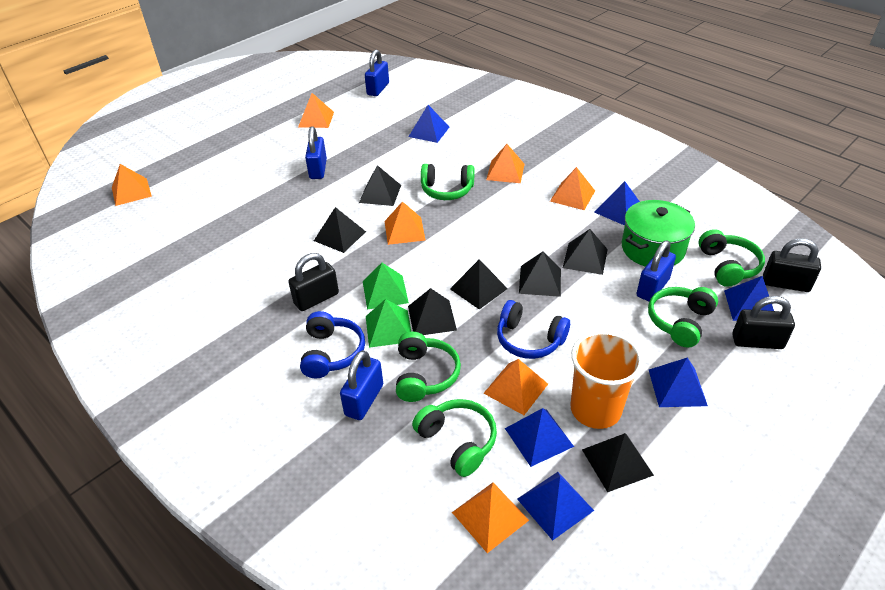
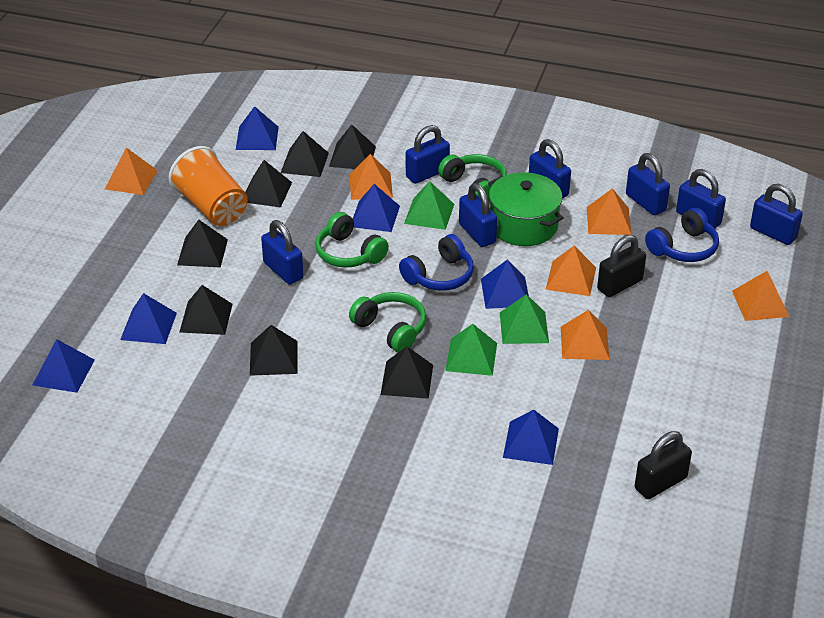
black padlock: 3 -> 2
blue padlock: 4 -> 7
green headphones: 5 -> 3
green pyramid: 2 -> 3
orange pyramid: 7 -> 6

